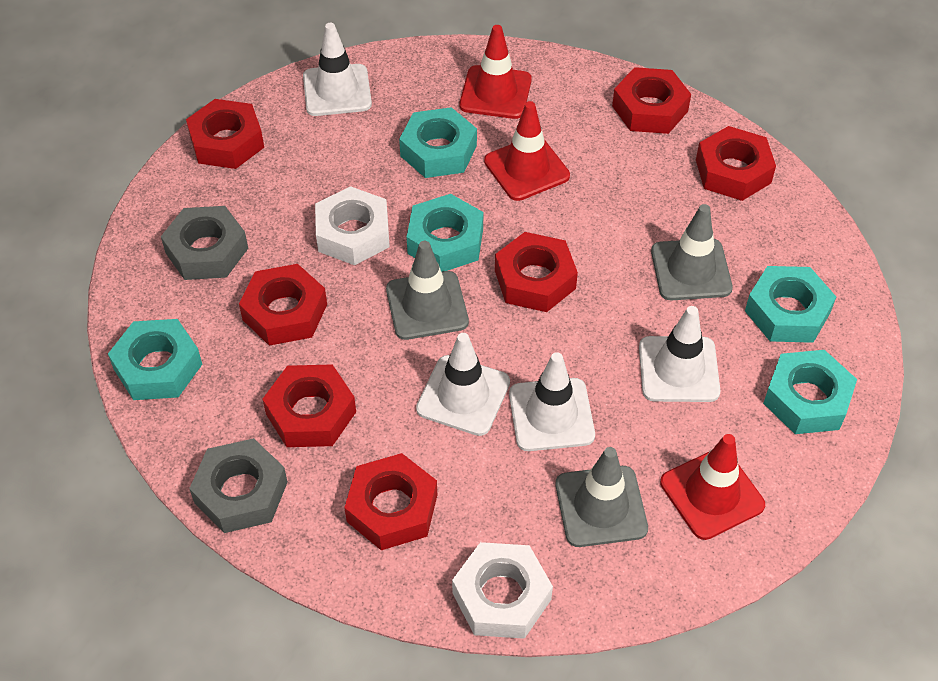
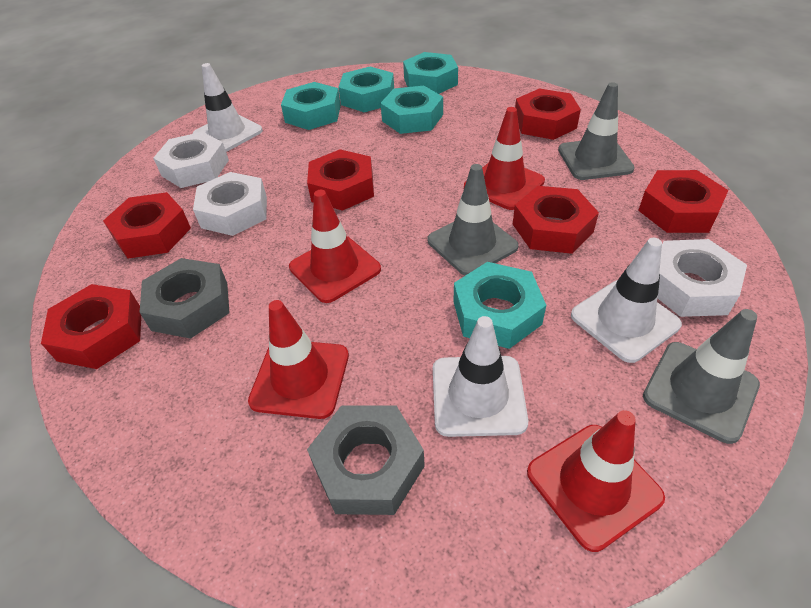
red nut: 7 -> 6
red traffic cone: 3 -> 4
white nut: 2 -> 3
white traffic cone: 4 -> 3

